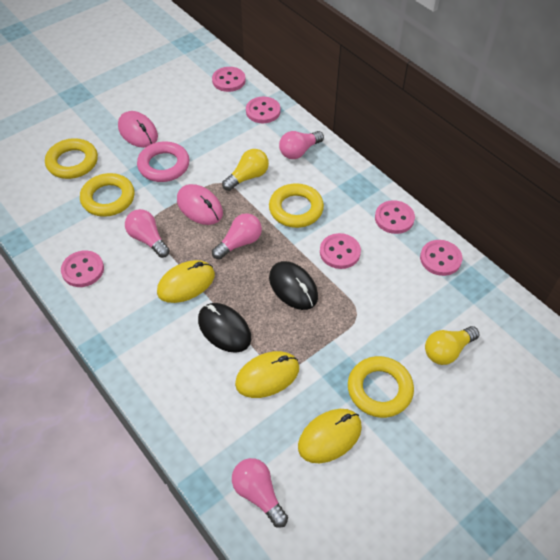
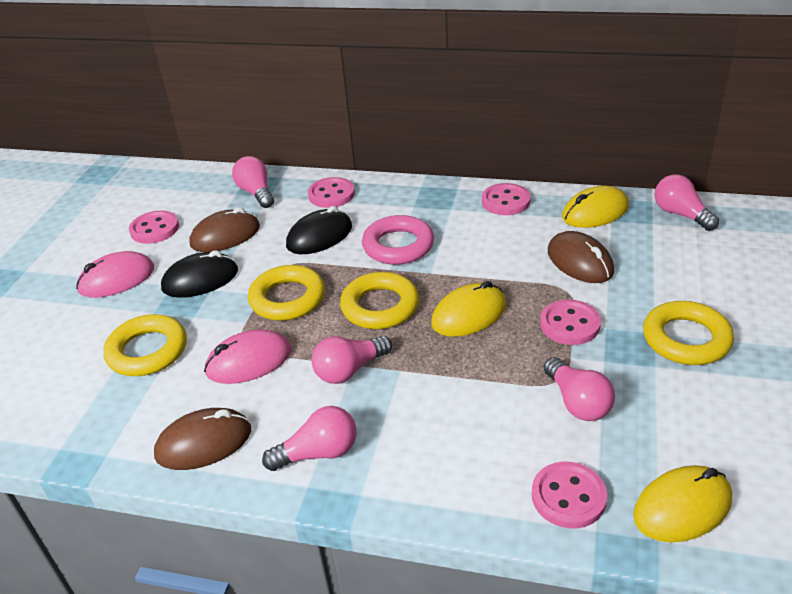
brown mouse: 0 -> 3
pink button: 6 -> 5
pink light bulb: 4 -> 5
yellow light bulb: 2 -> 0

